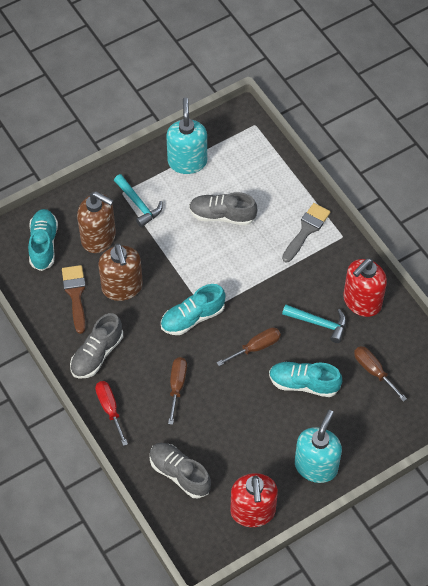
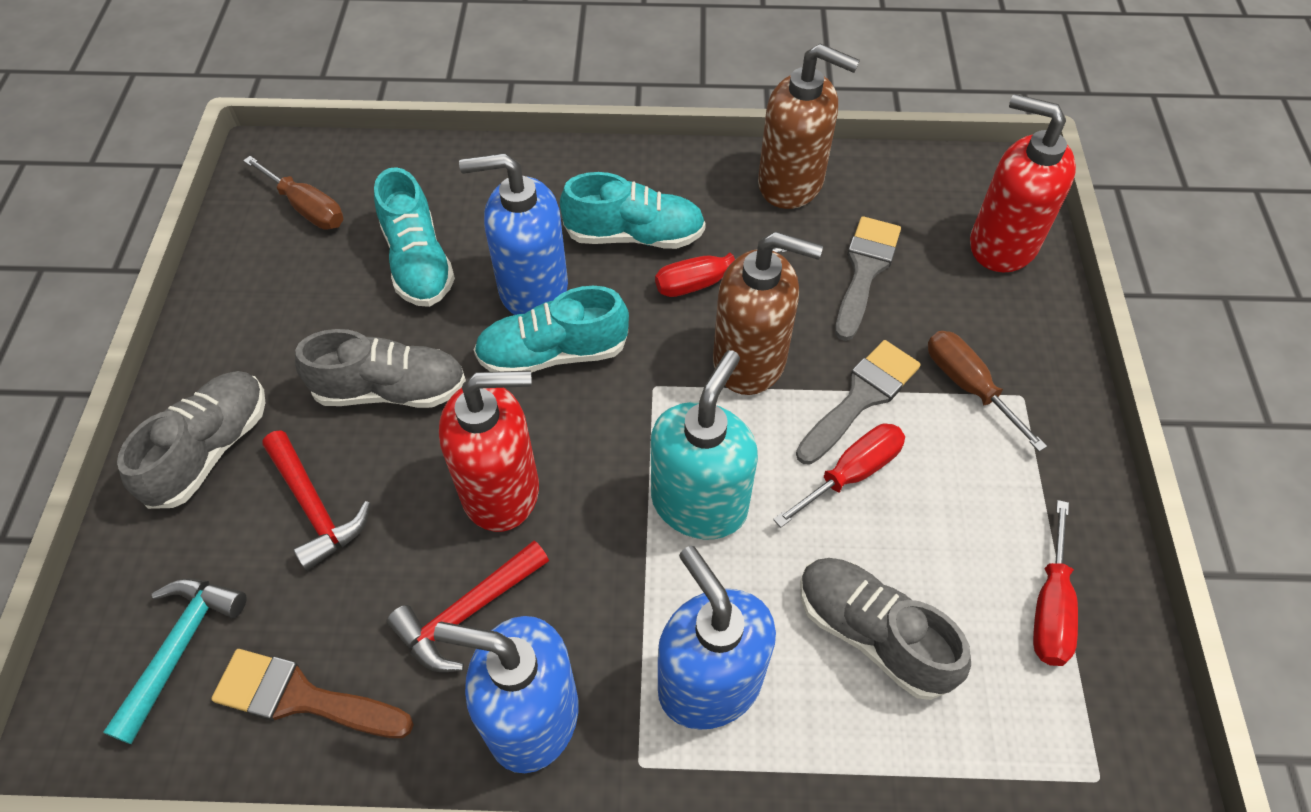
blue soap dispenser: 0 -> 3
brown screwdriver: 3 -> 2
grey brush: 1 -> 2
red hammer: 0 -> 2
red screwdriver: 1 -> 3
turquoise hammer: 2 -> 1
turquoise soap dispenser: 2 -> 1

